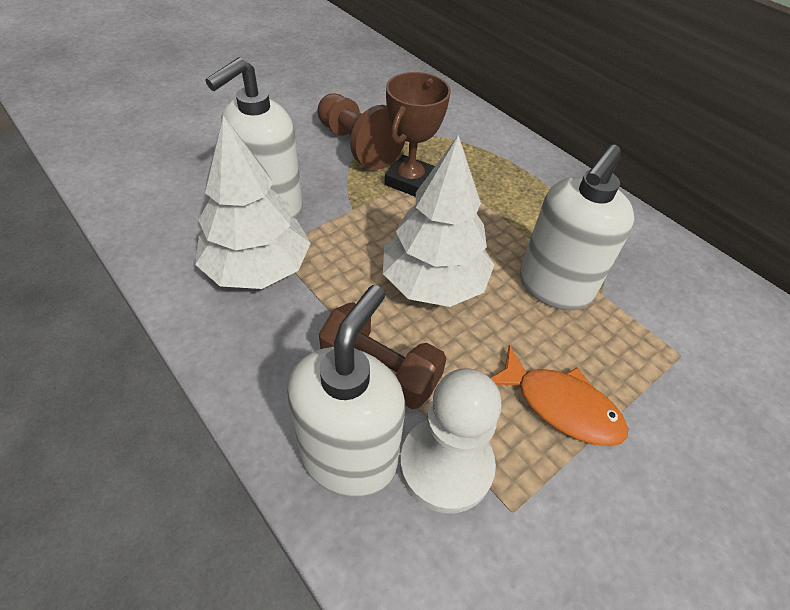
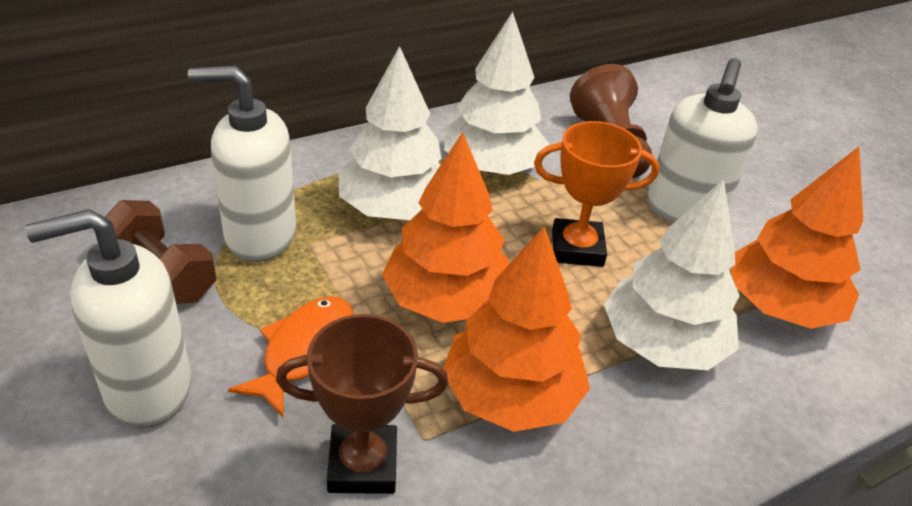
orange tree: 0 -> 3
orange trophy: 0 -> 1
white pawn: 1 -> 0
white tree: 2 -> 3

